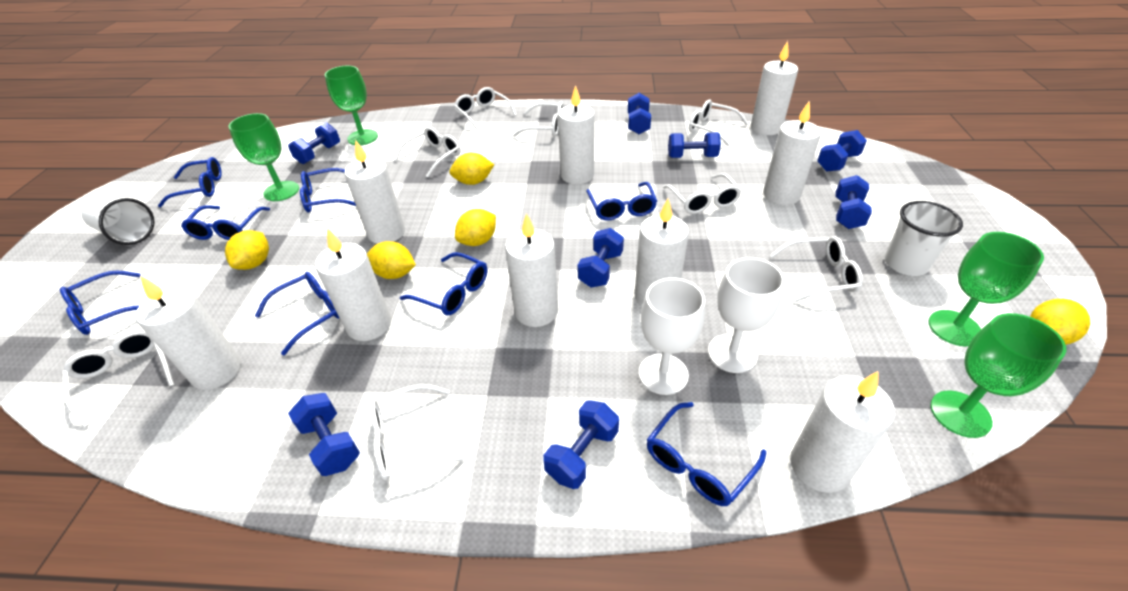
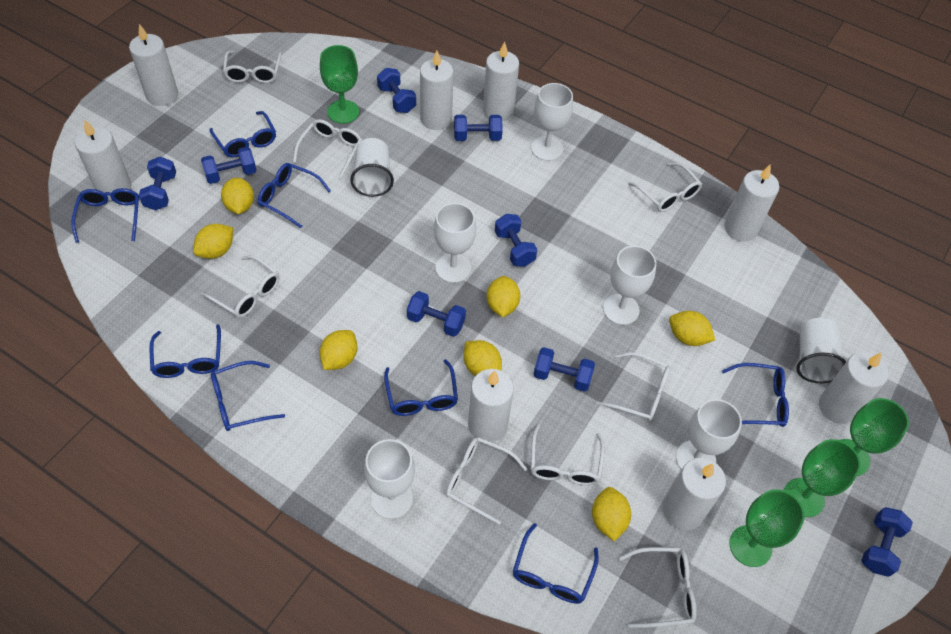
white candle: 9 -> 8
white goblet: 2 -> 5
yellow lemon: 5 -> 7

